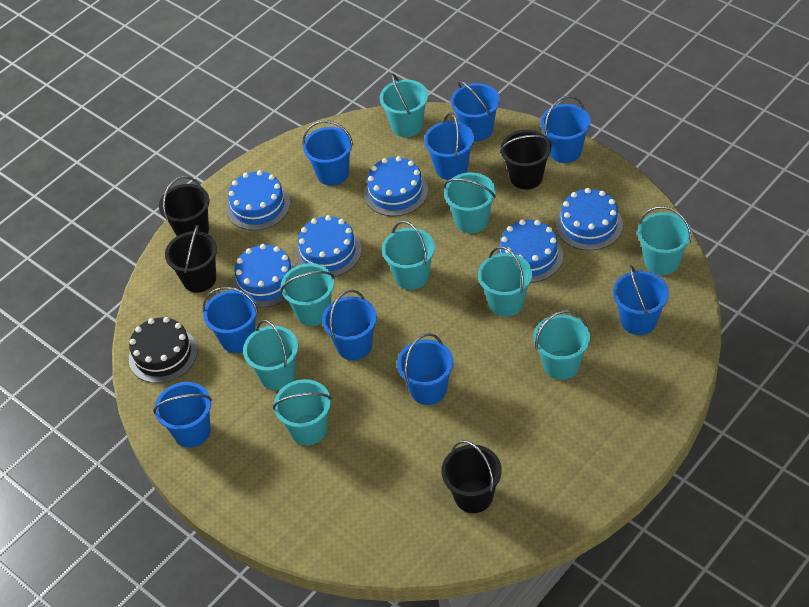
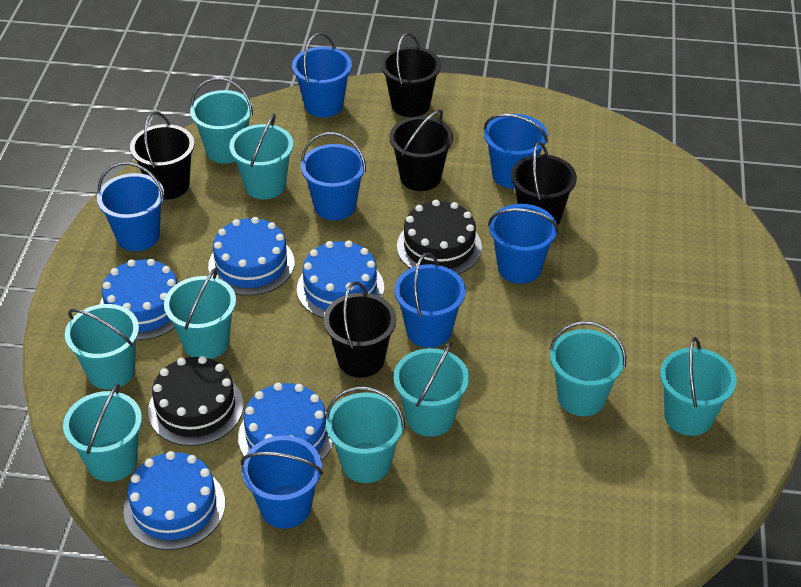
black bucket: 4 -> 5
black cake: 1 -> 2
blue bucket: 9 -> 7
blue cake: 6 -> 5

